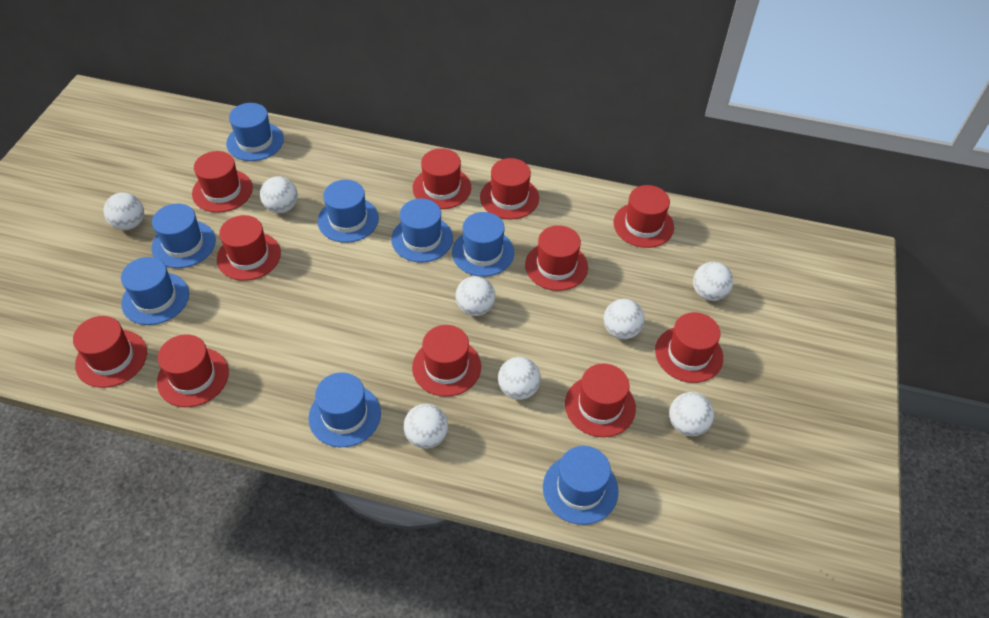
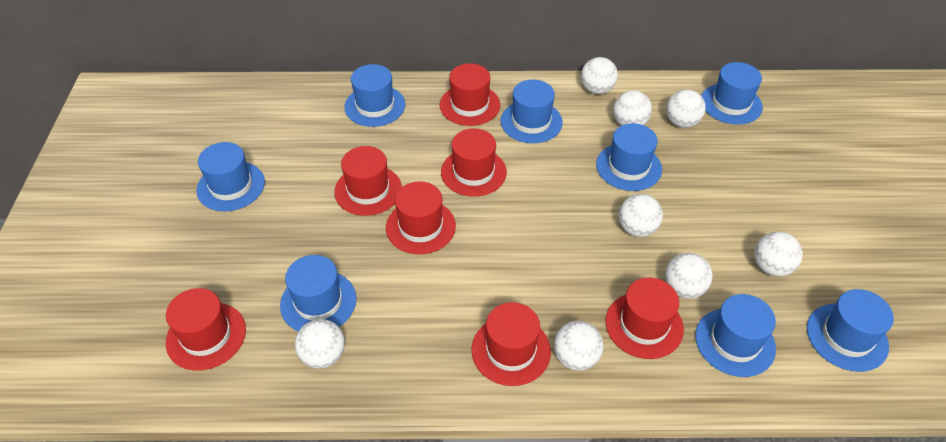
red hat: 11 -> 7

